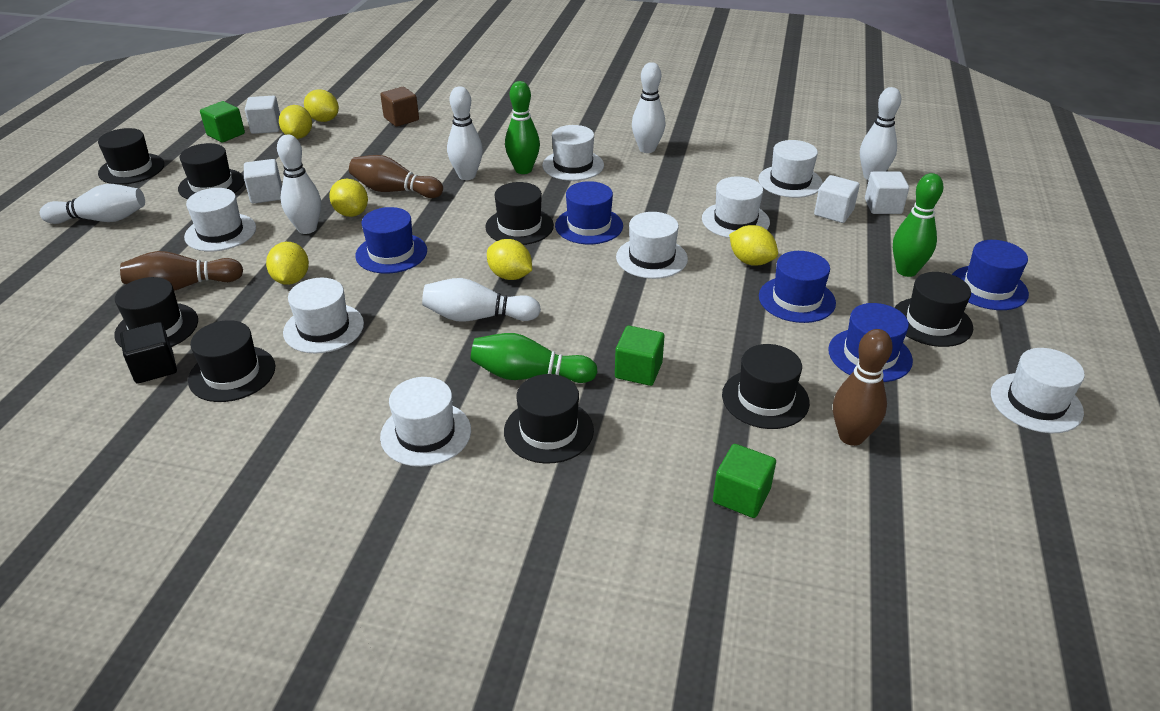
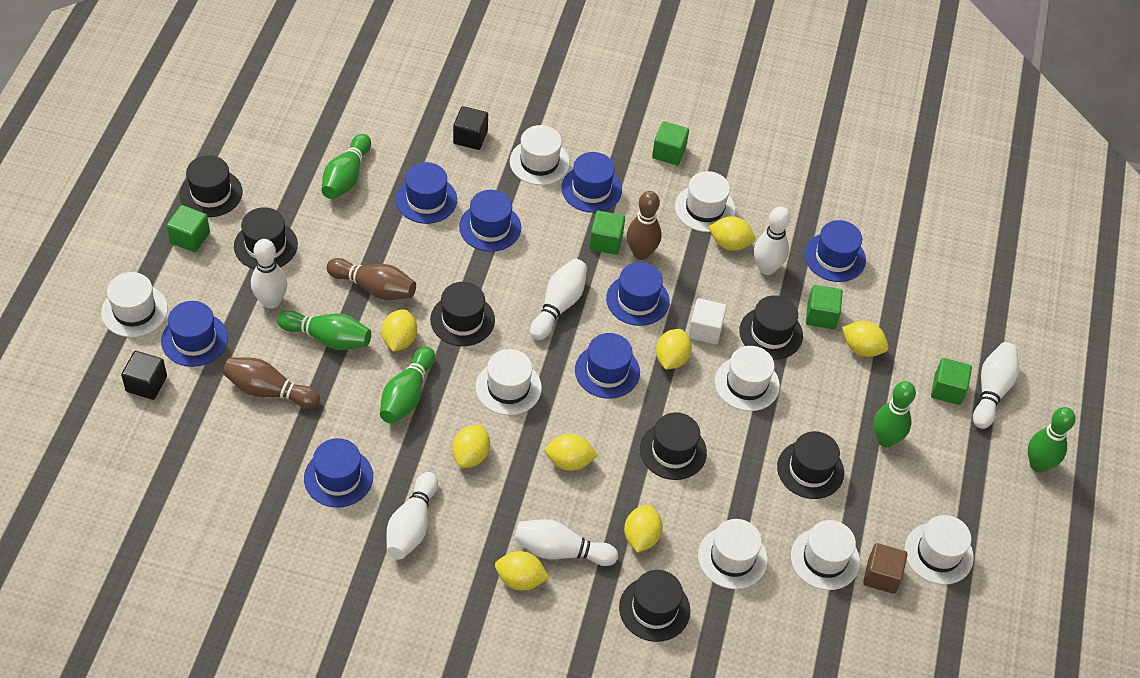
black cube: 1 -> 2
black hat: 8 -> 7
blue hat: 5 -> 8
green bowling pin: 3 -> 5
green cube: 3 -> 5
white cube: 4 -> 1
yellow lemon: 6 -> 8

